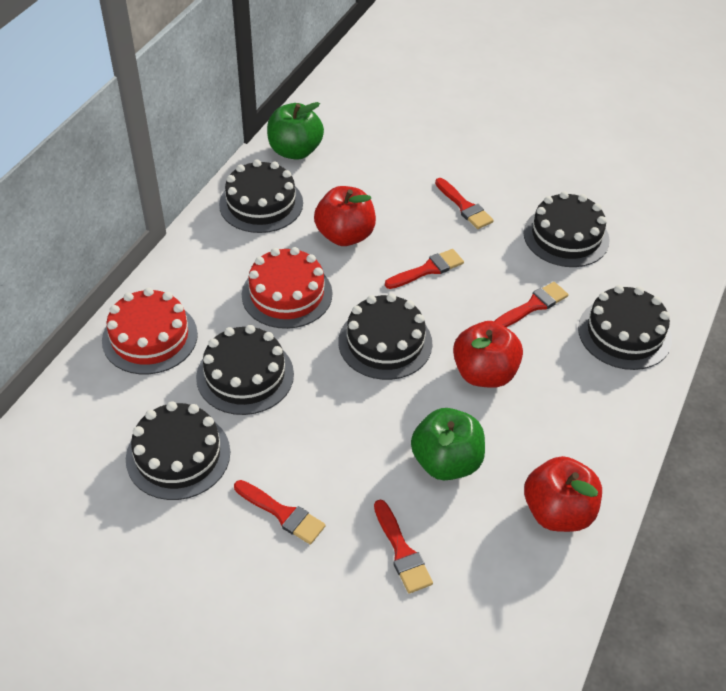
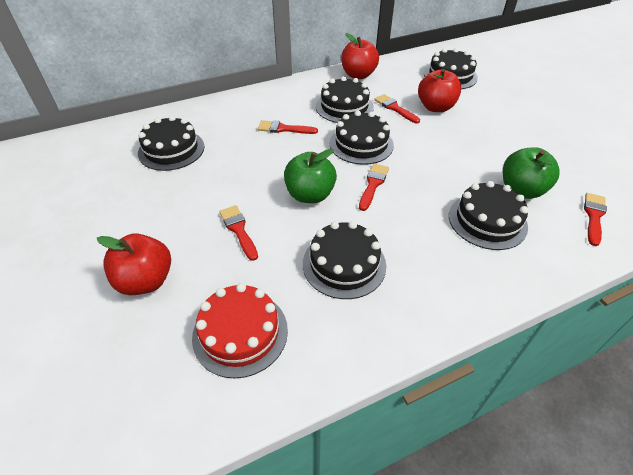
red cake: 2 -> 1

